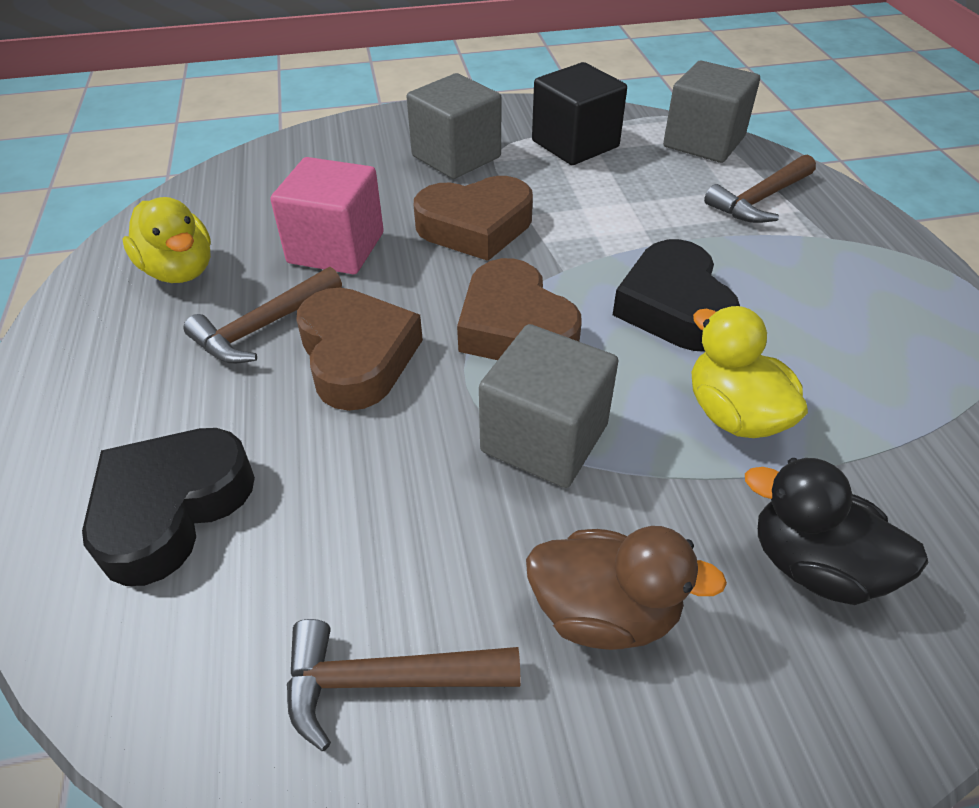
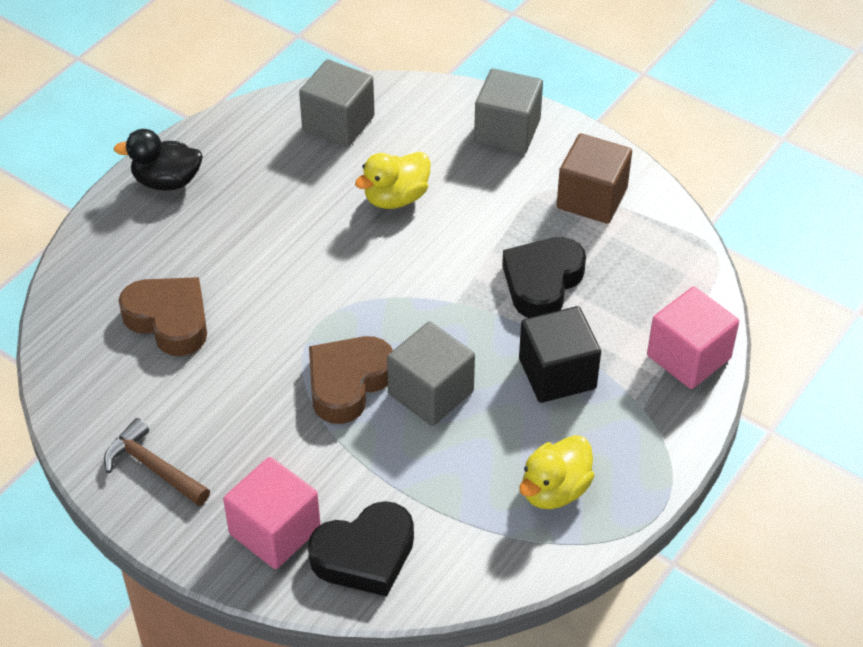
brown cube: 0 -> 1
brown duck: 1 -> 0
brown hammer: 3 -> 1
brown heart: 3 -> 2
pink cube: 1 -> 2

